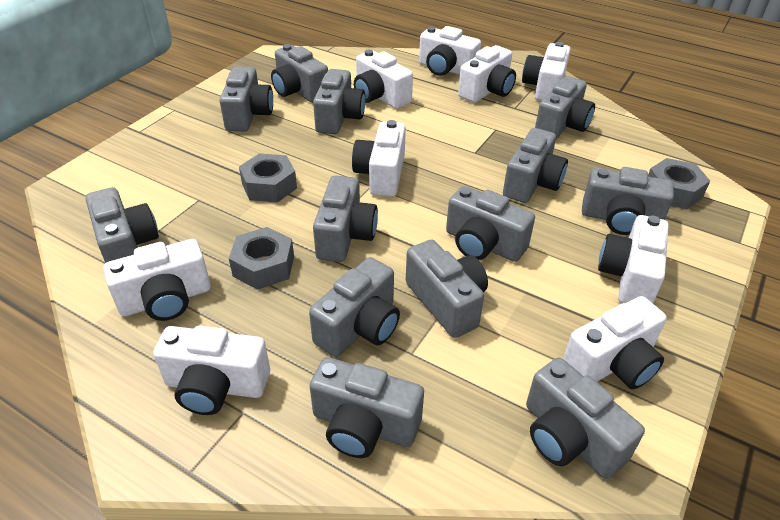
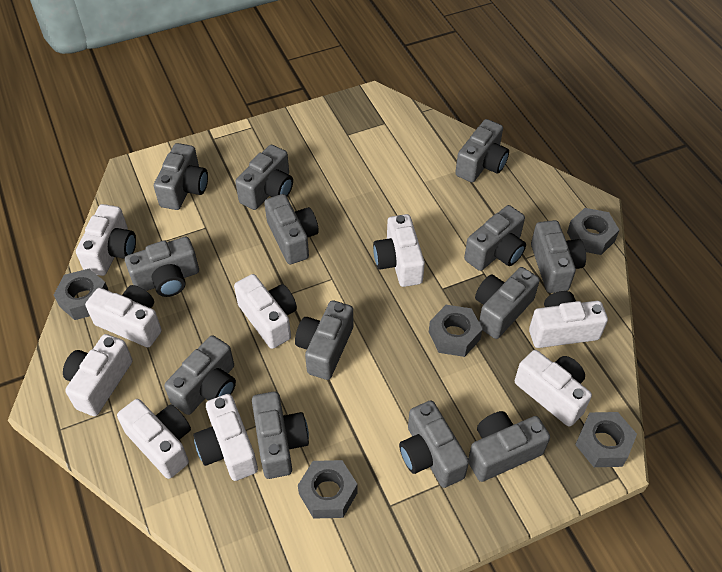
grey nut: 3 -> 5

